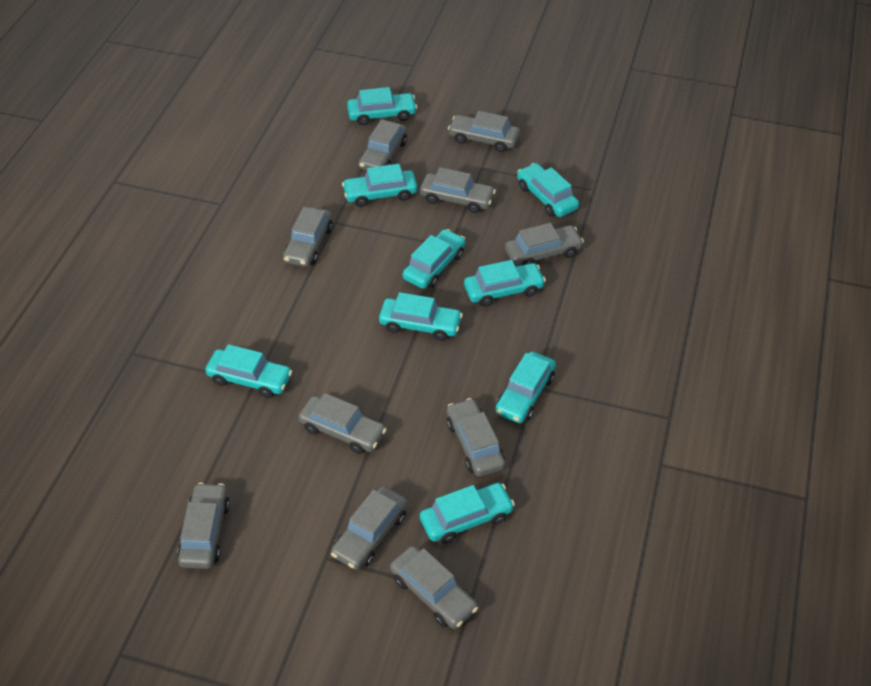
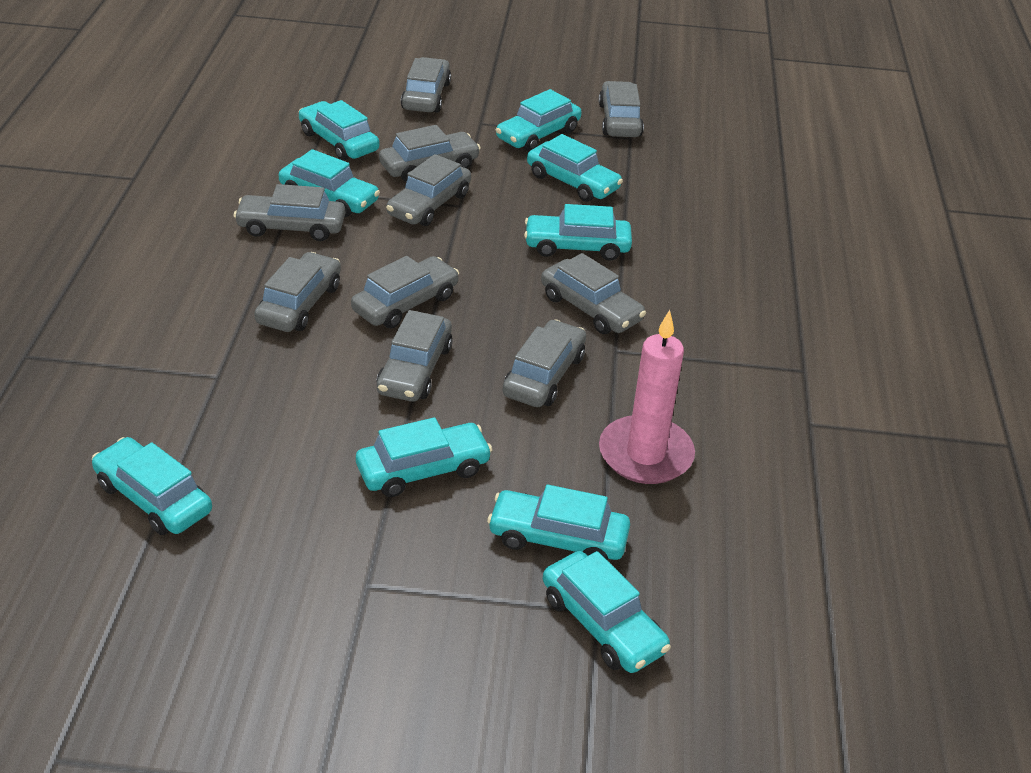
pink candle: 0 -> 1

